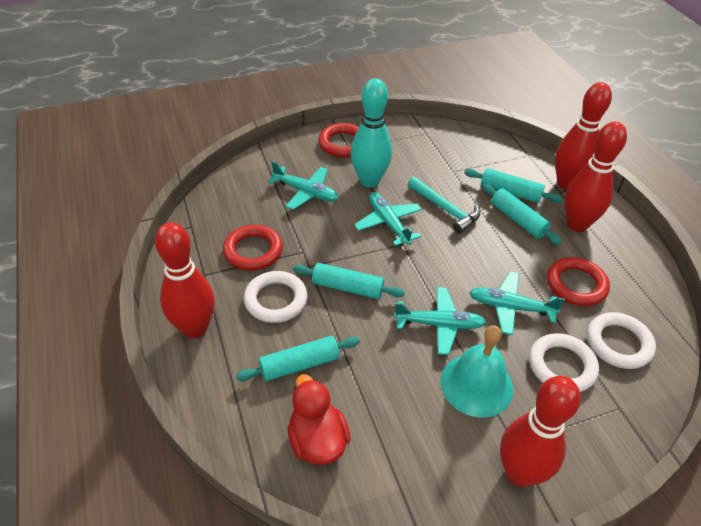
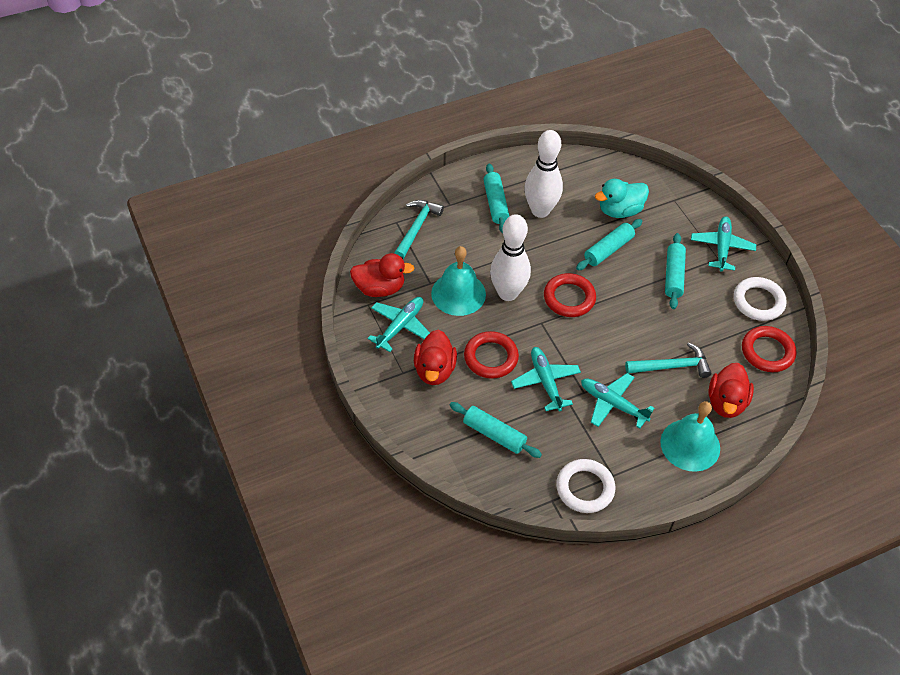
red bowling pin: 4 -> 0
red duck: 1 -> 3
turquoise bell: 1 -> 2
turquoise bowling pin: 1 -> 0
turquoise duck: 0 -> 1
turquoise hammer: 1 -> 2
white bowling pin: 0 -> 2
white ring: 3 -> 2

